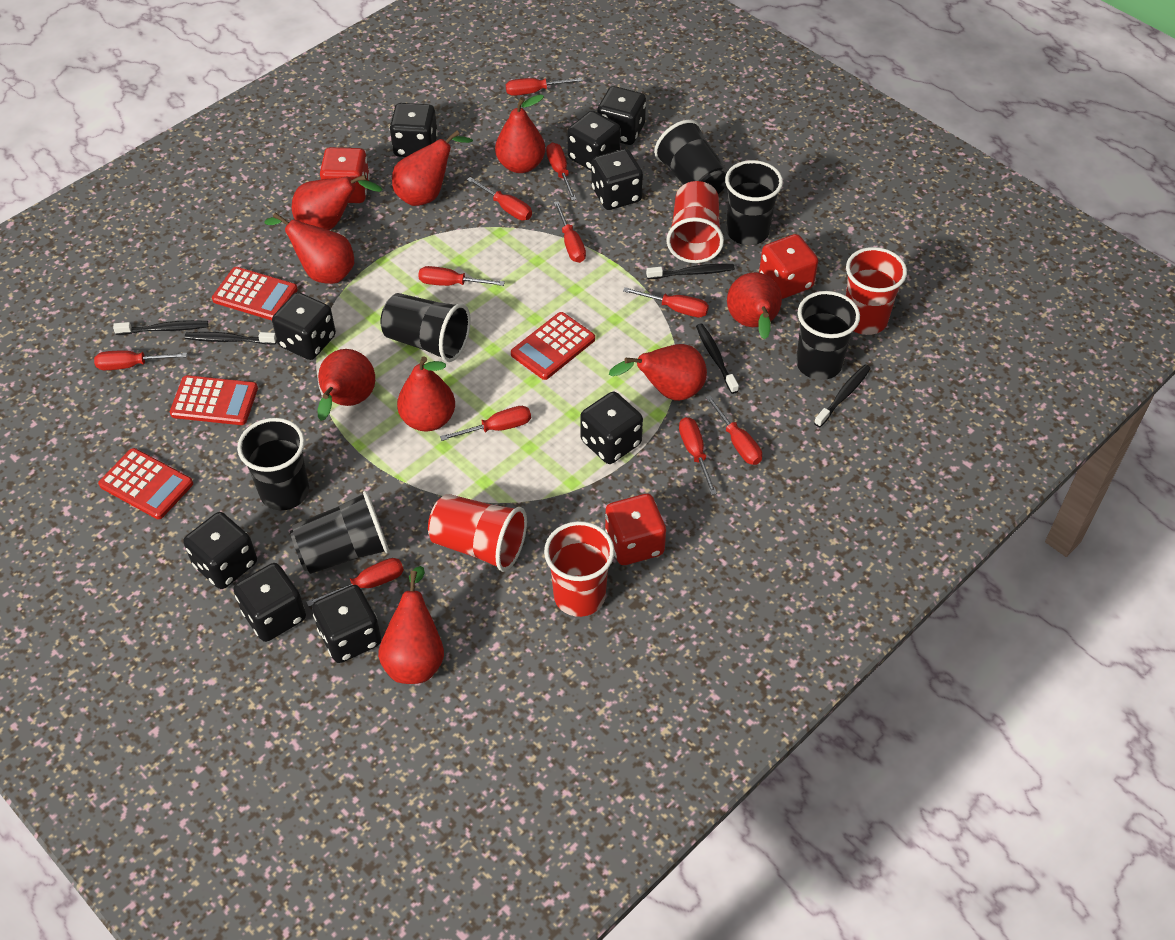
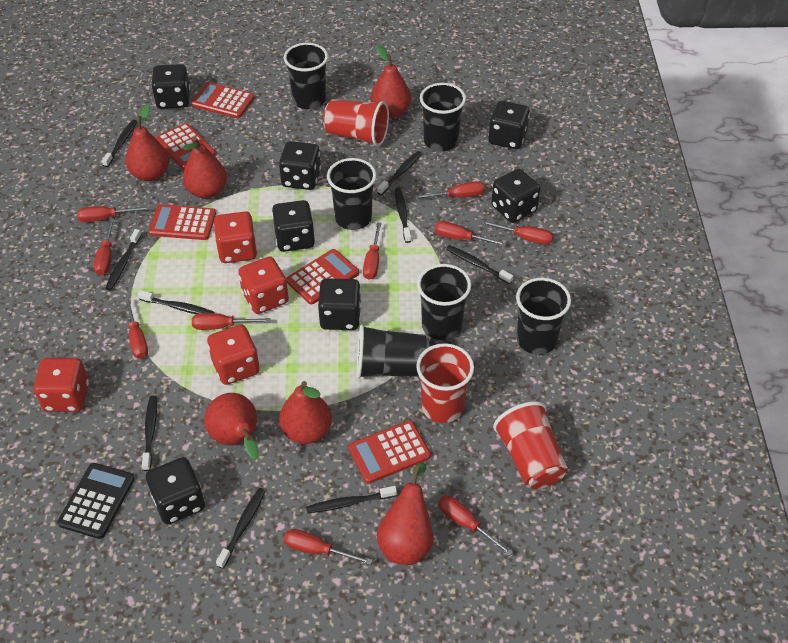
black calculator: 0 -> 1
black dice: 9 -> 7
black toothbrush: 5 -> 9
red calculator: 4 -> 5
red cup: 4 -> 3
red dice: 3 -> 4
red pear: 9 -> 6
red screwdriver: 11 -> 10

